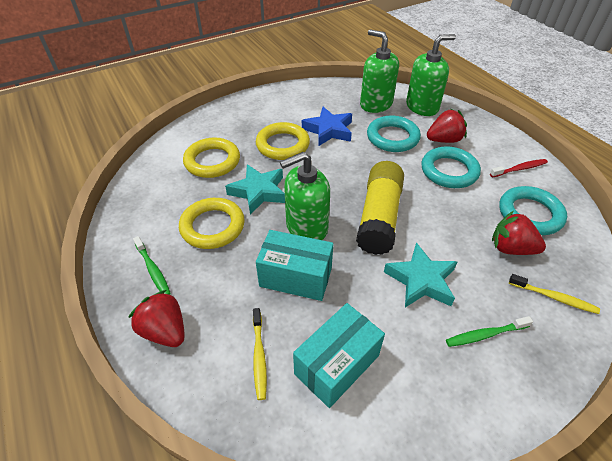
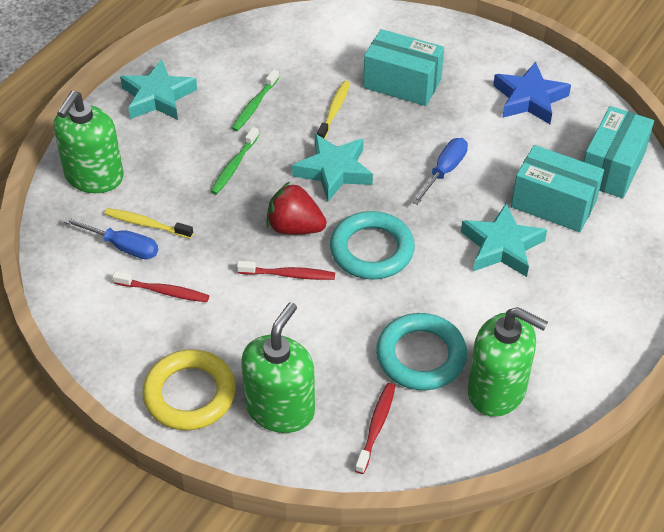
blue screwdriver: 0 -> 2
red strawberry: 3 -> 1
red toothbrush: 1 -> 3
turquoise box: 2 -> 3
turquoise ring: 3 -> 2
turquoise star: 2 -> 3
yellow glue stick: 1 -> 0
yellow ring: 3 -> 1

